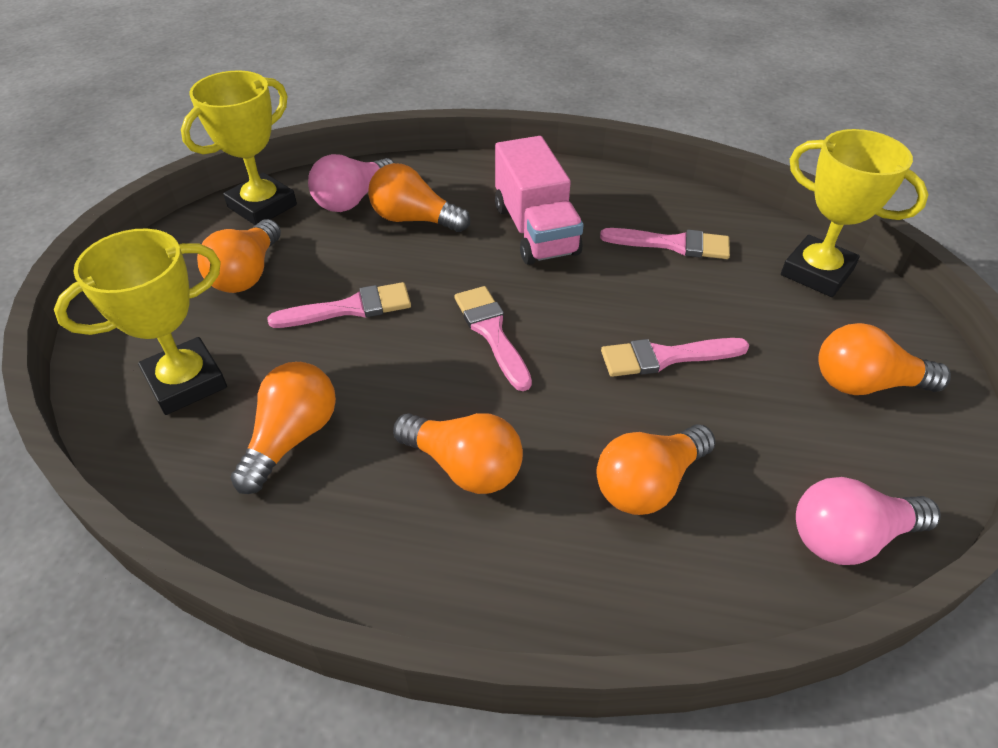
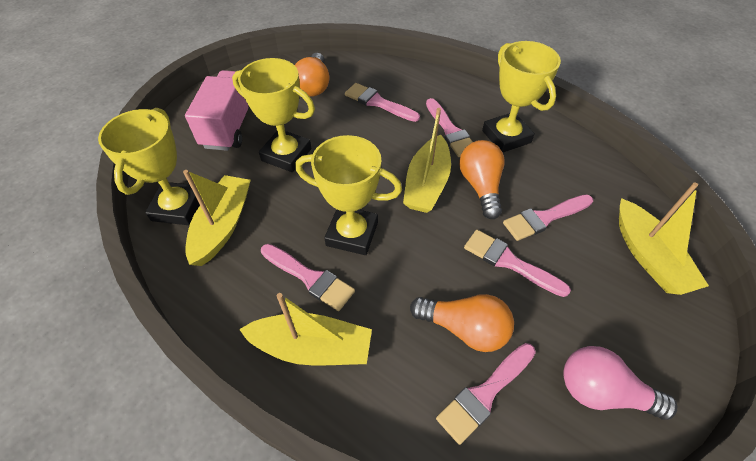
orange light bulb: 6 -> 3
pink brush: 4 -> 6
pink light bulb: 2 -> 1
yellow boat: 0 -> 4
yellow trophy: 3 -> 4

